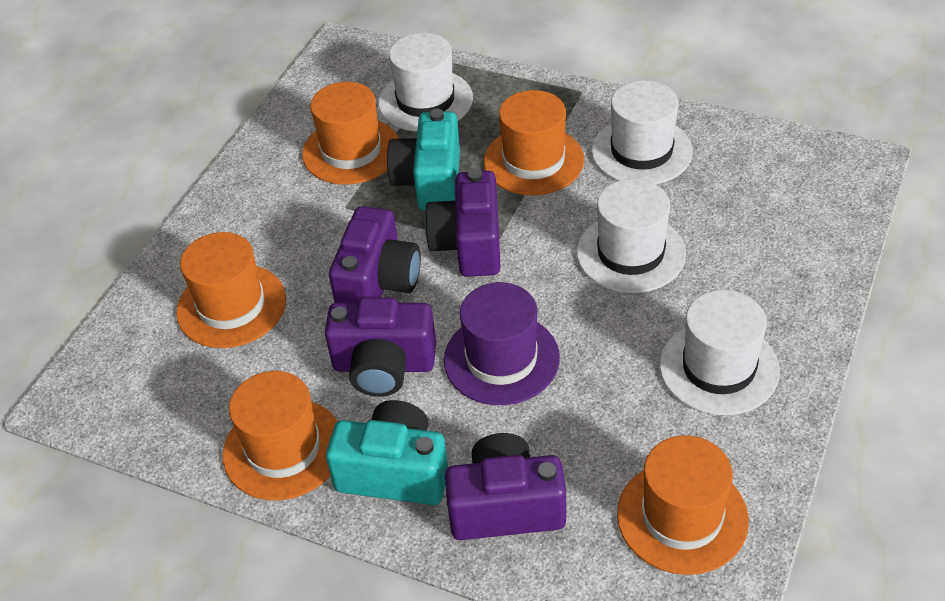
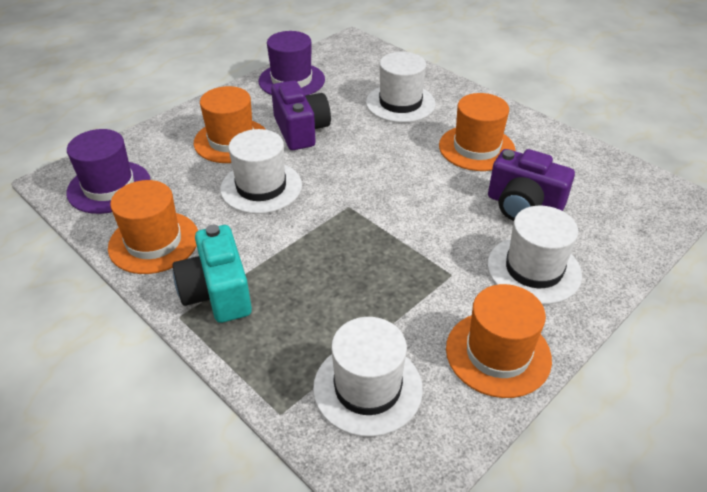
orange hat: 5 -> 4
purple camera: 4 -> 2
purple hat: 1 -> 2
turquoise camera: 2 -> 1

